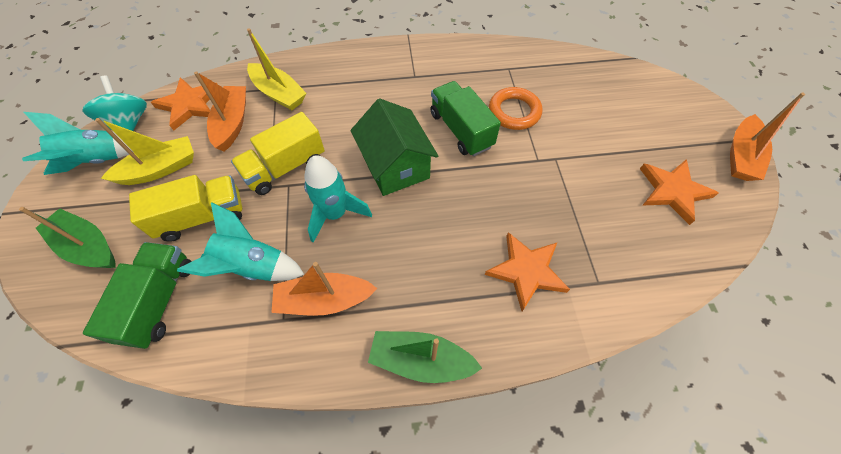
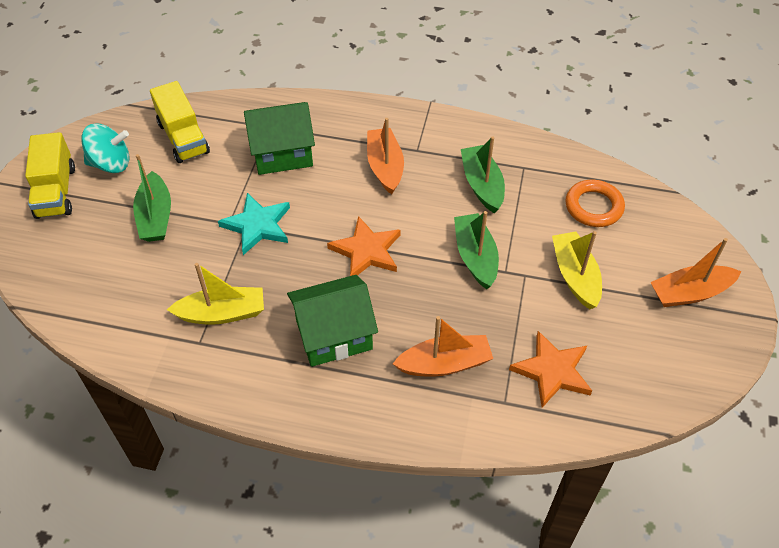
green boat: 2 -> 3
green house: 1 -> 2
green truck: 2 -> 0
orange star: 3 -> 2
turquoise rocket: 3 -> 0
turquoise star: 0 -> 1

